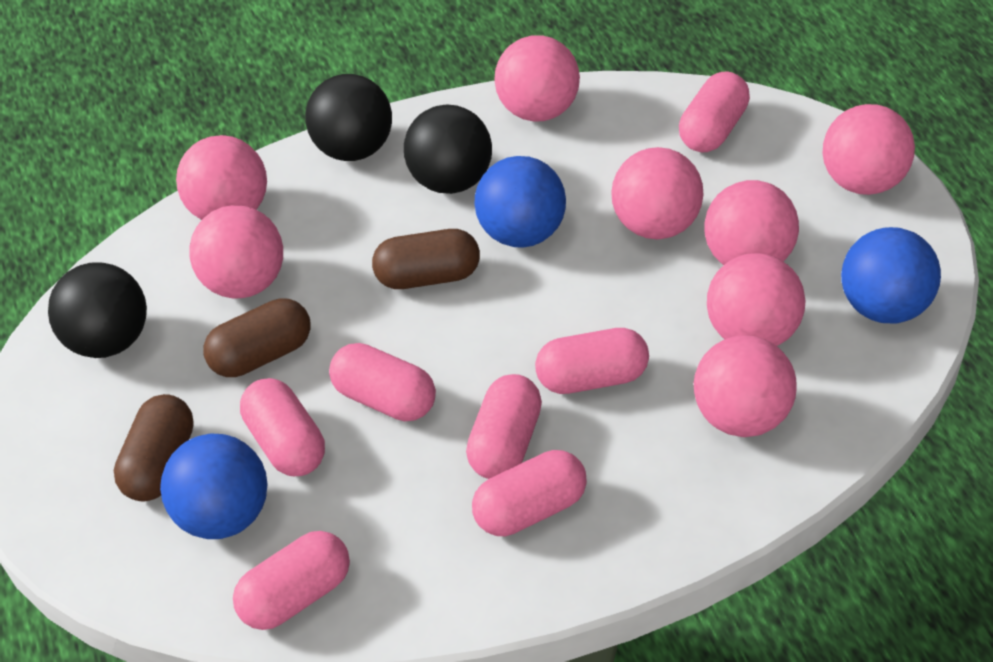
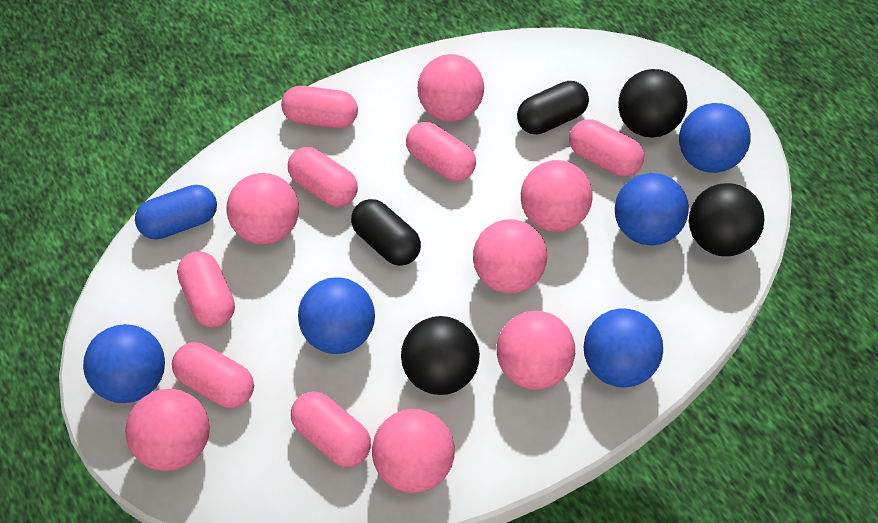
black capsule: 0 -> 2
blue ball: 3 -> 5
blue capsule: 0 -> 1
brown capsule: 3 -> 0
pink ball: 8 -> 7

